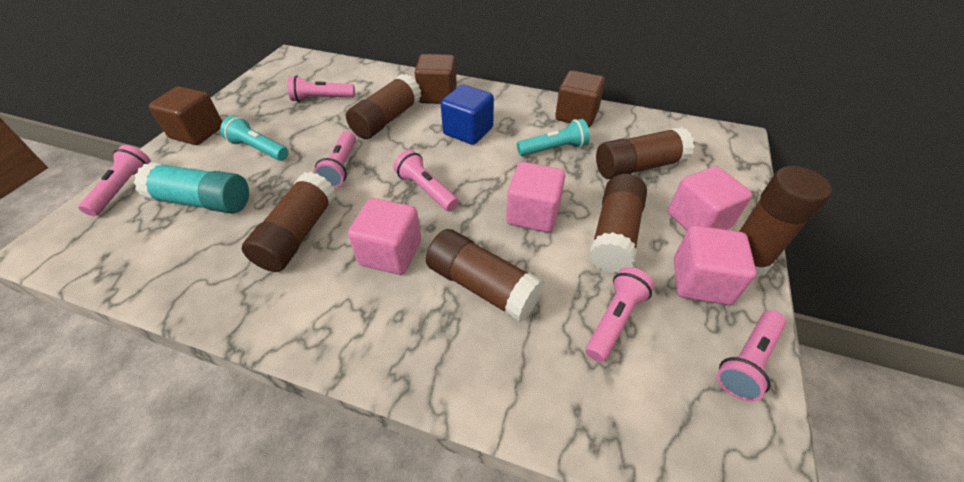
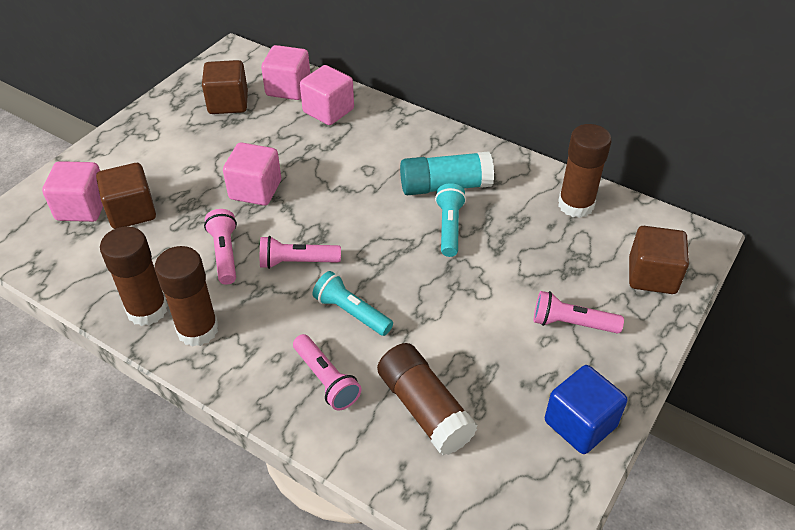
brown glue stick: 6 -> 4
pink flashlight: 6 -> 4

